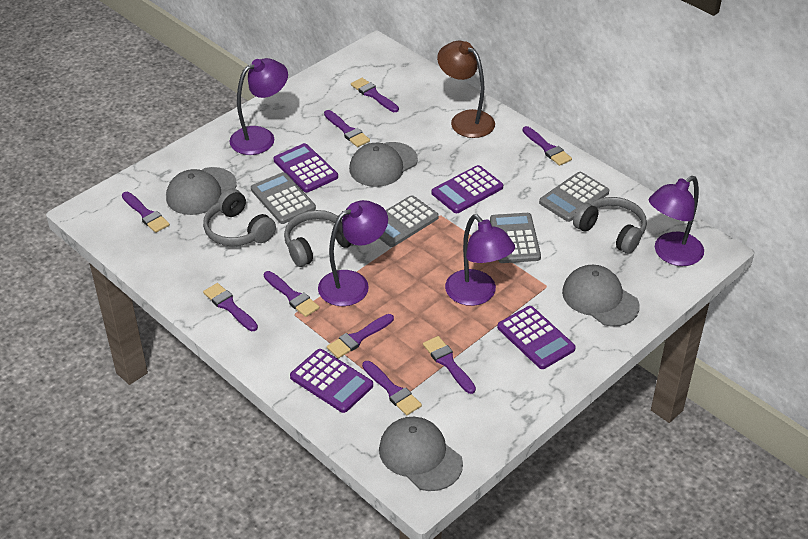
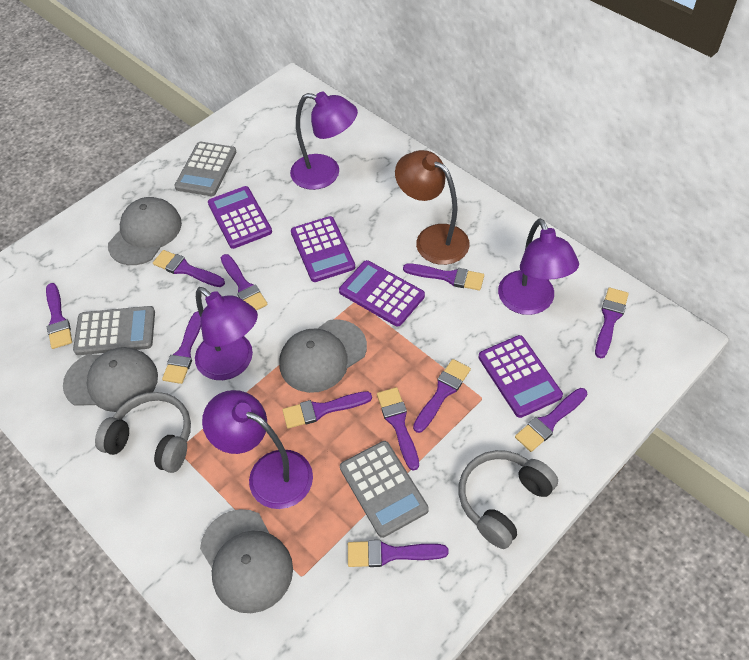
grey calculator: 4 -> 3
grey headphones: 3 -> 2
purple brush: 9 -> 11

